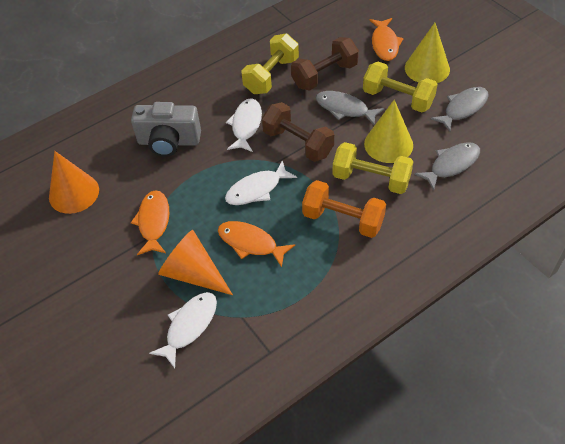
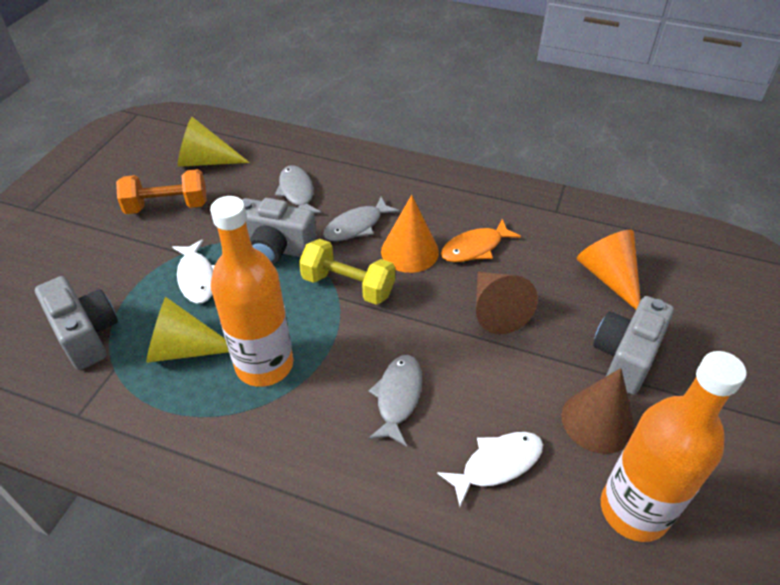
brown cone: 0 -> 2
brown dumbbell: 2 -> 0
grey camera: 1 -> 3
orange bottle: 0 -> 2
orange fish: 3 -> 1
white fish: 3 -> 2
yellow dumbbell: 3 -> 1

